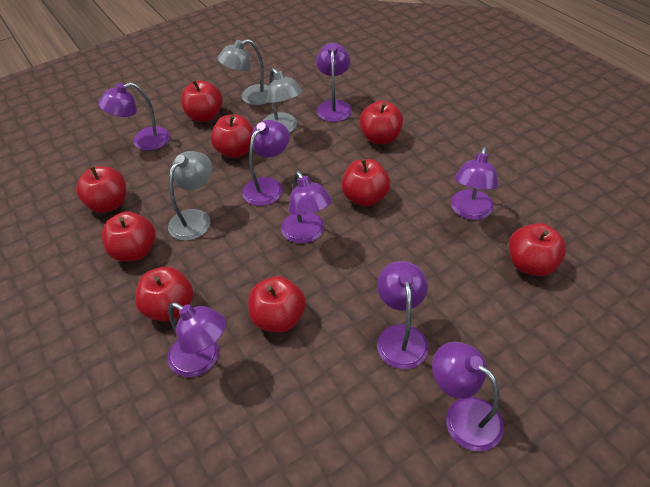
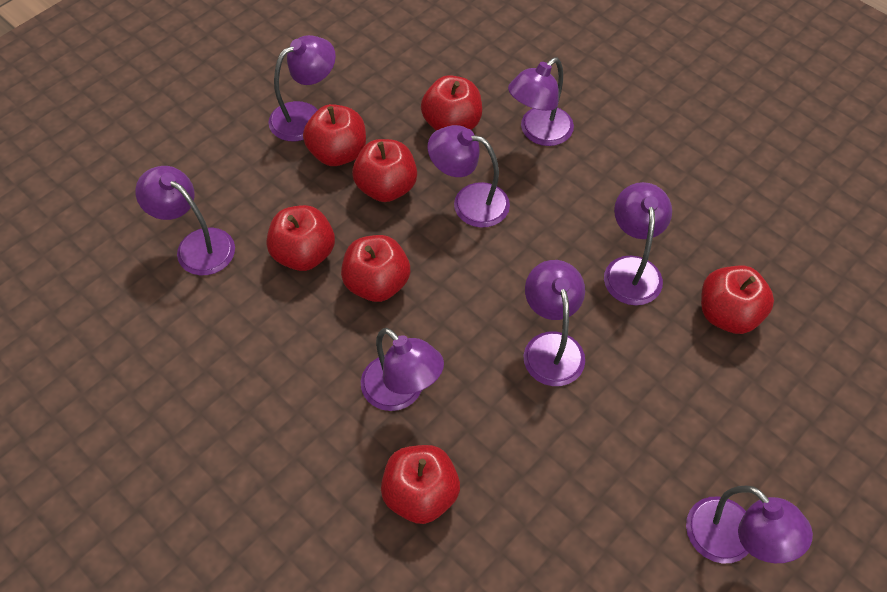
grey lamp: 3 -> 0
red apple: 9 -> 7

